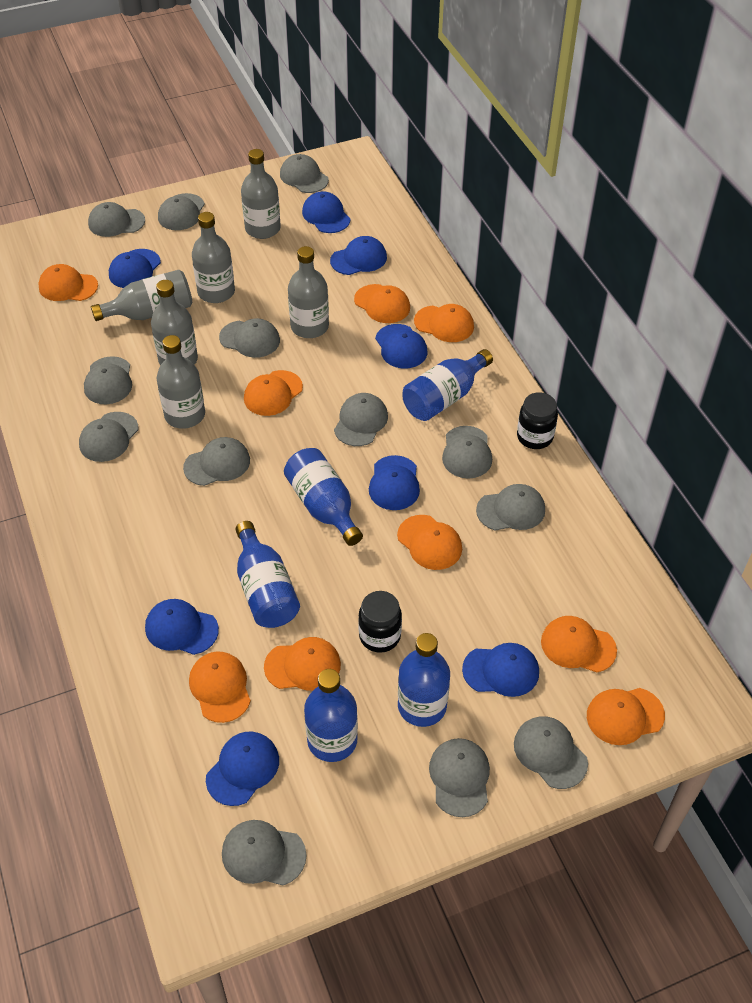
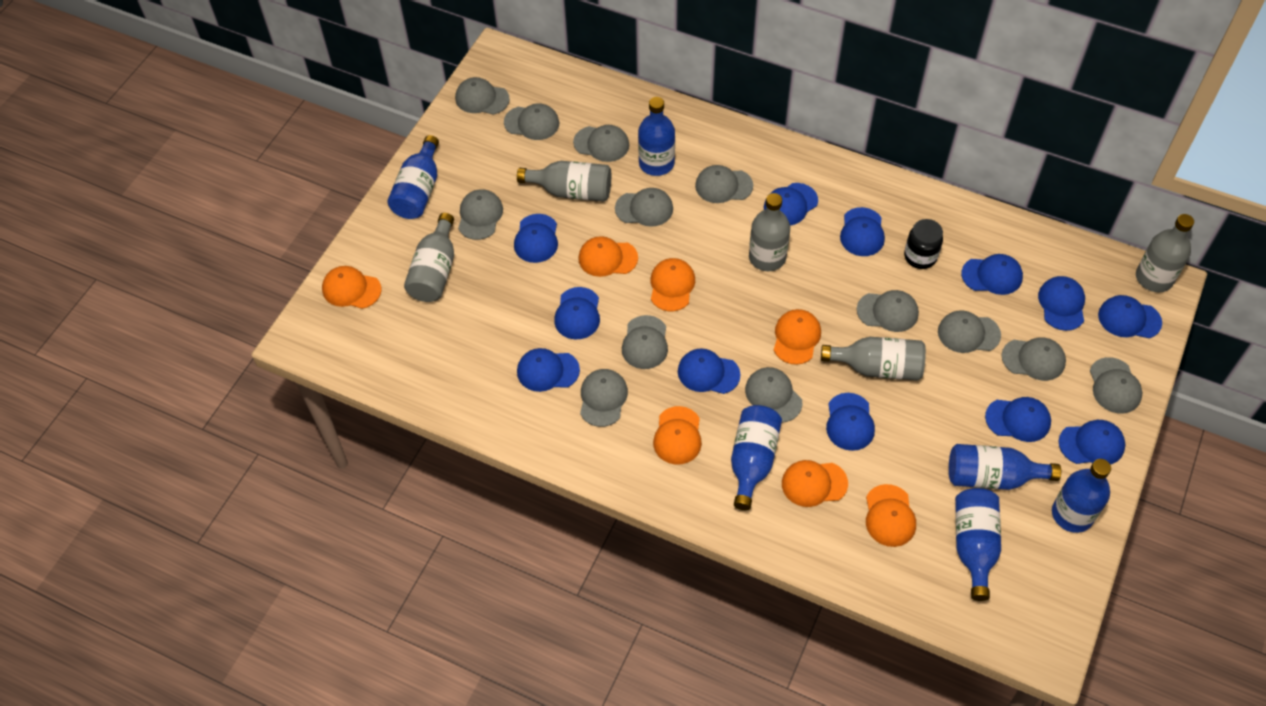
black jar: 2 -> 1
blue bottle: 5 -> 6
blue cap: 8 -> 12
grey bottle: 6 -> 5
orange cap: 9 -> 7

